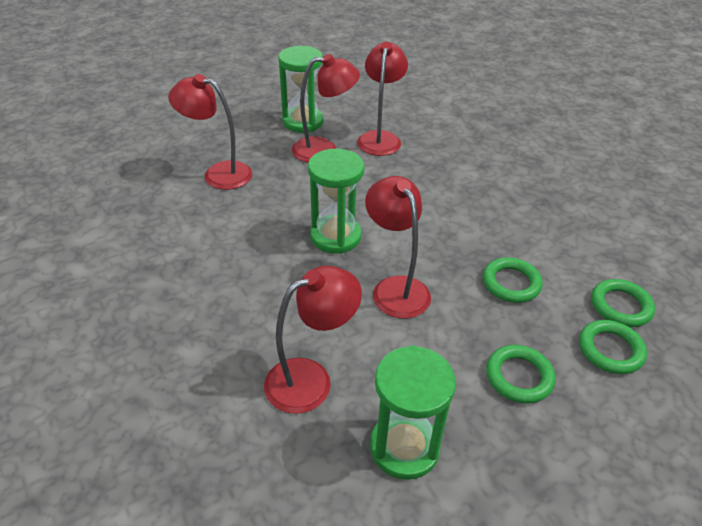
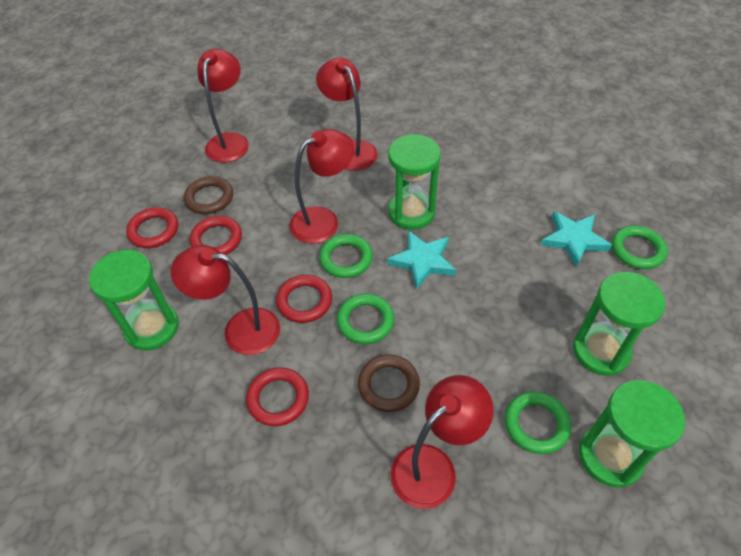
brown ring: 0 -> 2
green hourglass: 3 -> 4
red ring: 0 -> 4
turquoise star: 0 -> 2

